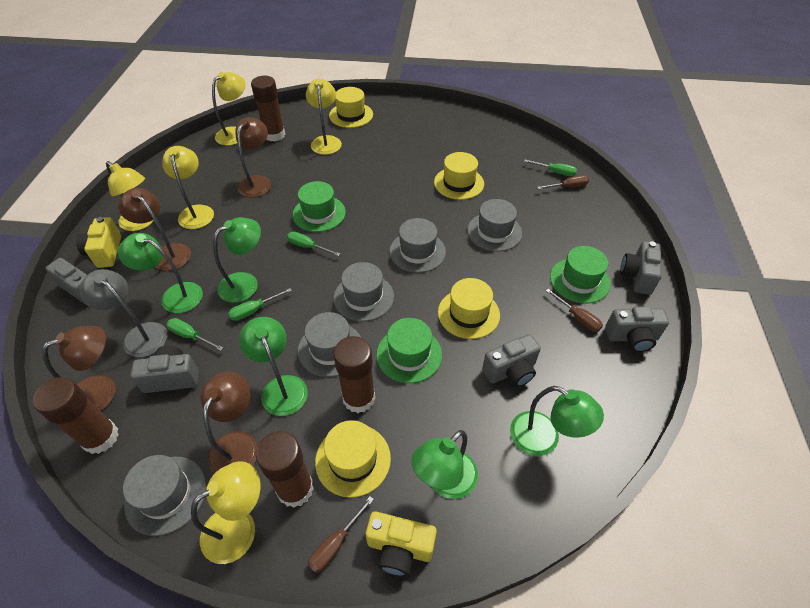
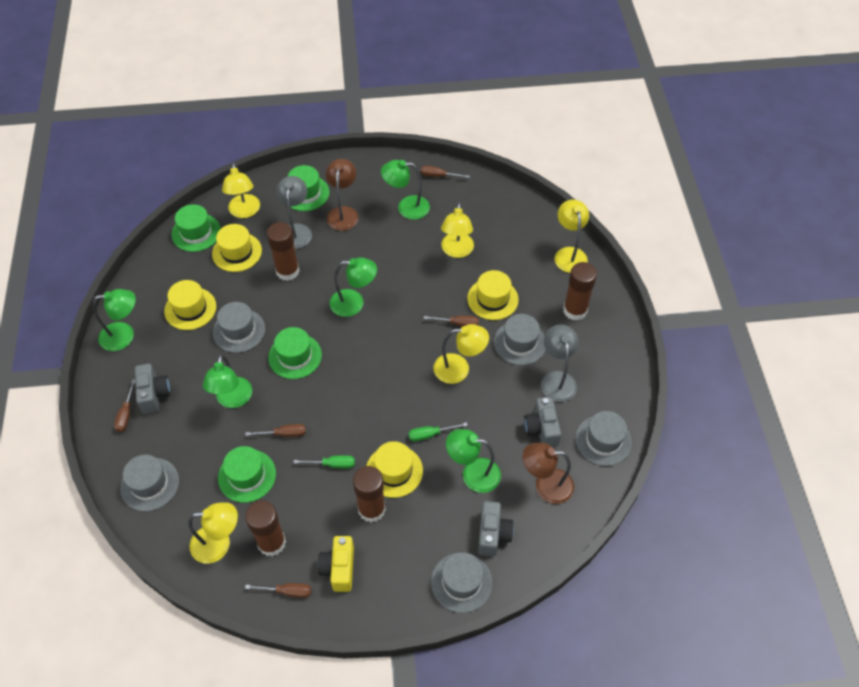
brown lamp: 4 -> 2
brown screwdriver: 3 -> 5
green hat: 3 -> 4
green screwdriver: 4 -> 2
grey camera: 5 -> 3
grey lamp: 1 -> 2
yellow camera: 2 -> 1

